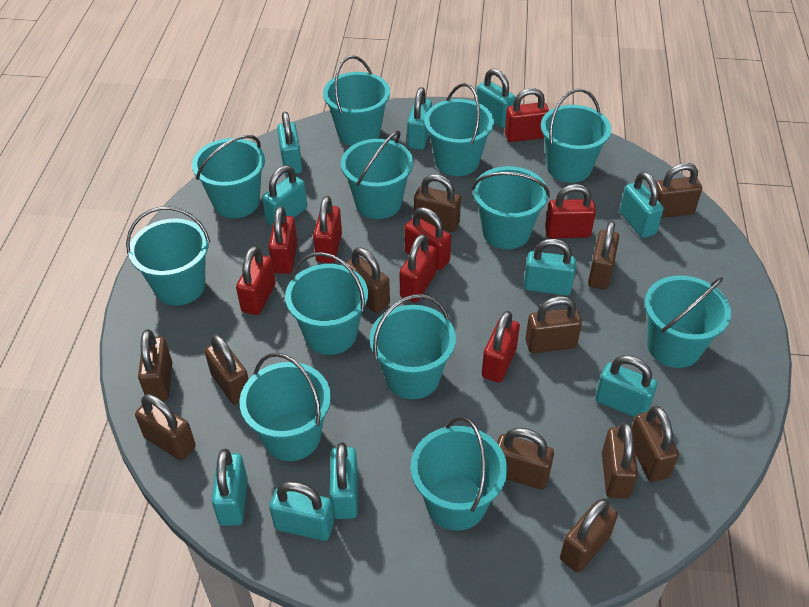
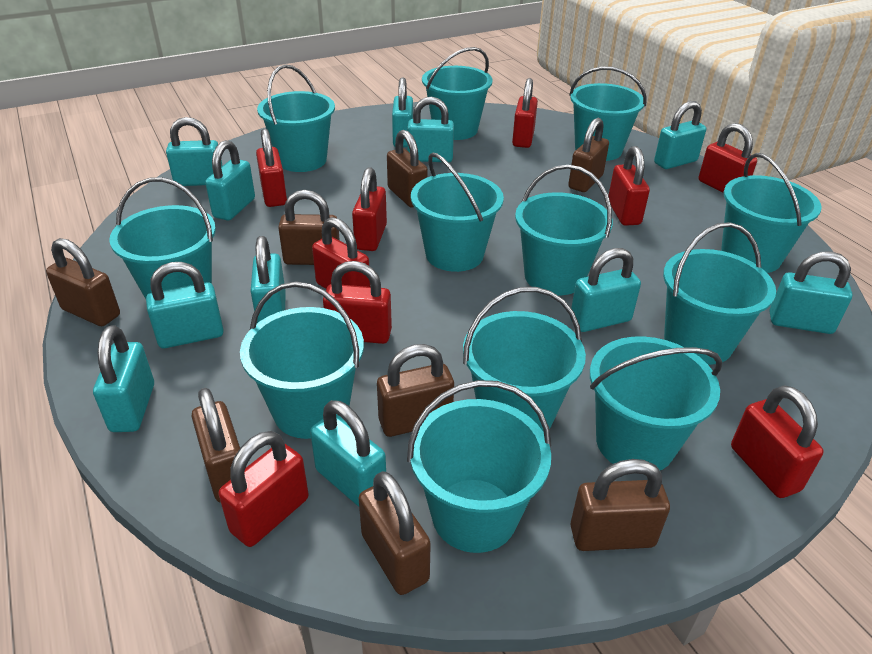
brown padlock: 12 -> 8
red padlock: 8 -> 9
turquoise padlock: 10 -> 11

